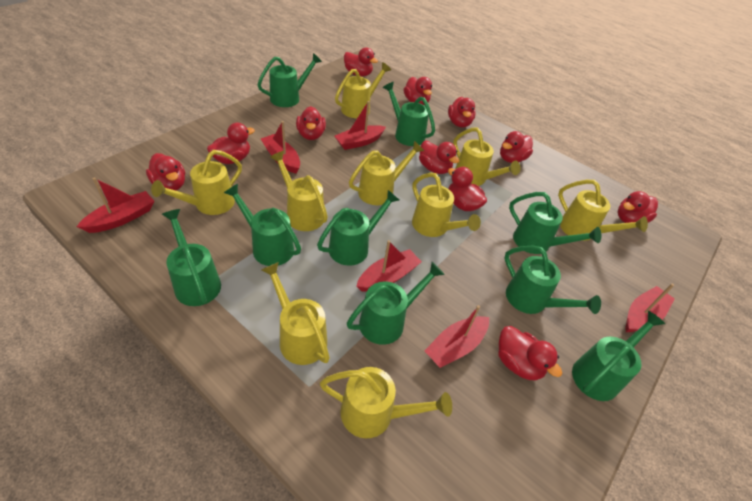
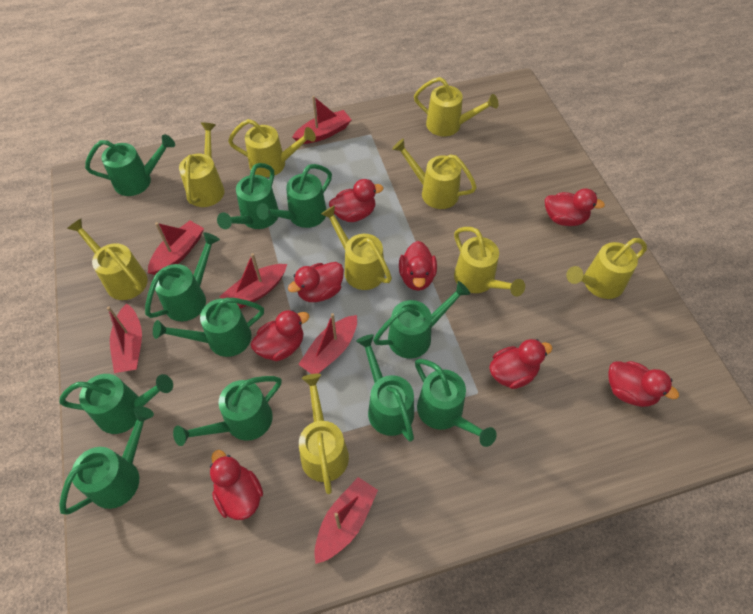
green watering can: 9 -> 11
red duck: 11 -> 8

